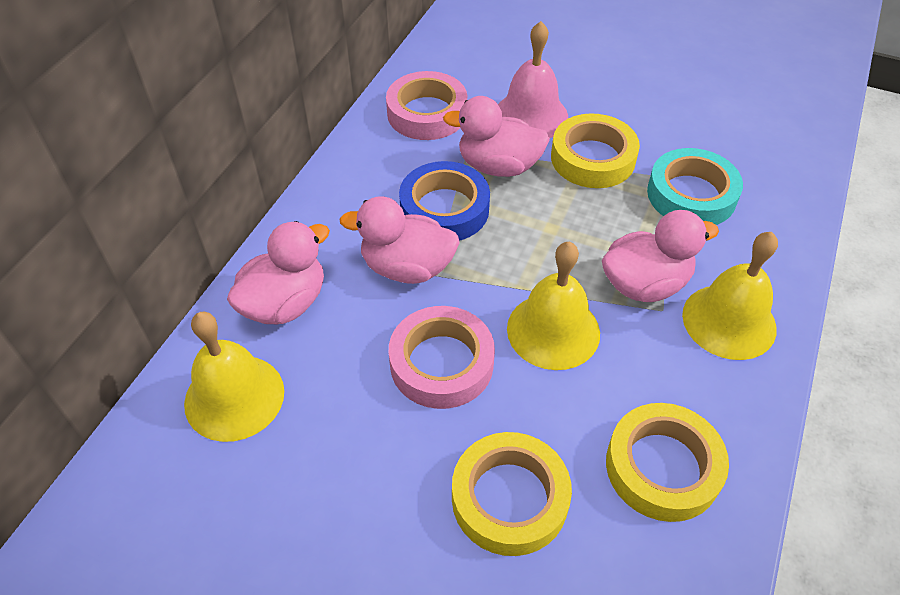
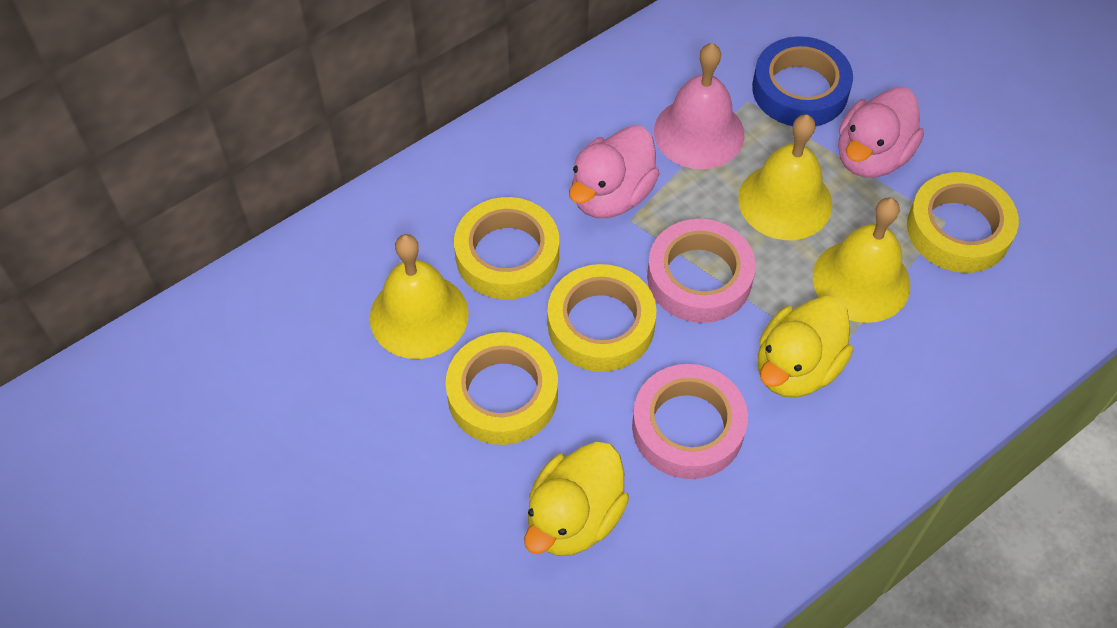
pink duck: 4 -> 2
turquoise tape: 1 -> 0
yellow duck: 0 -> 2
yellow tape: 3 -> 4

